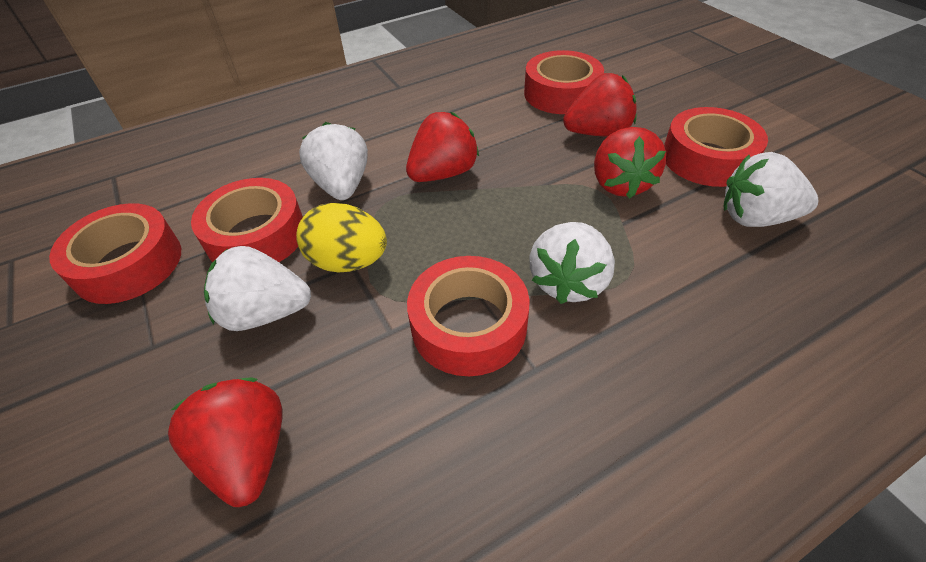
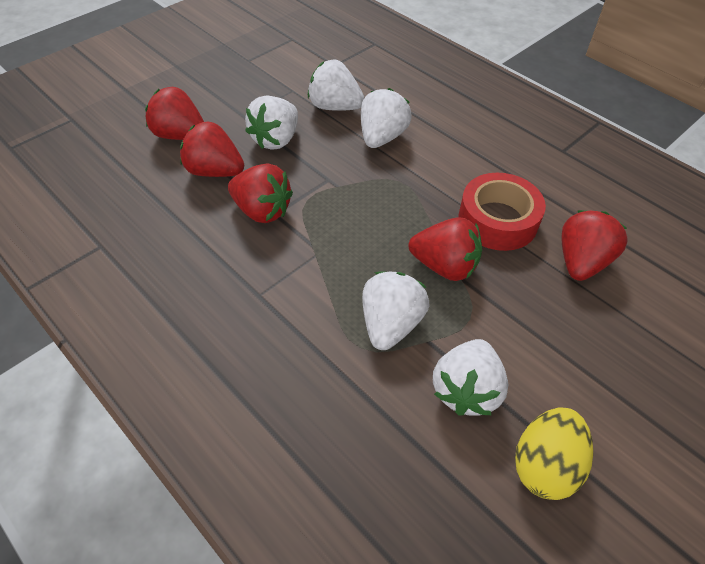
red strawberry: 4 -> 5
red tape: 5 -> 1
white strawberry: 4 -> 5

